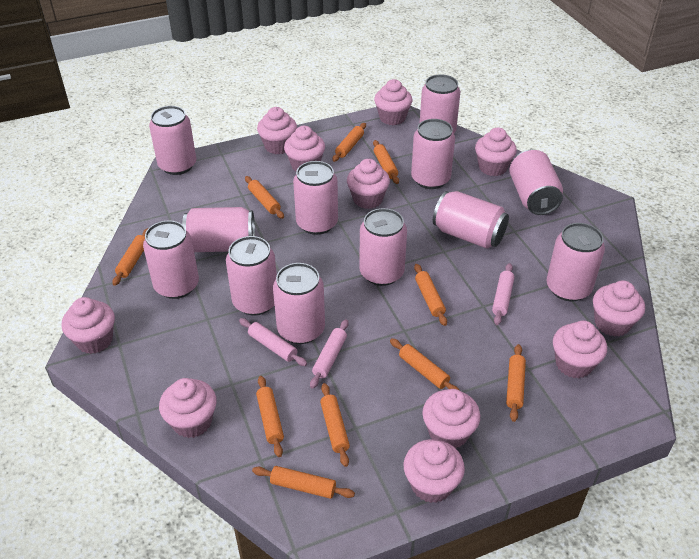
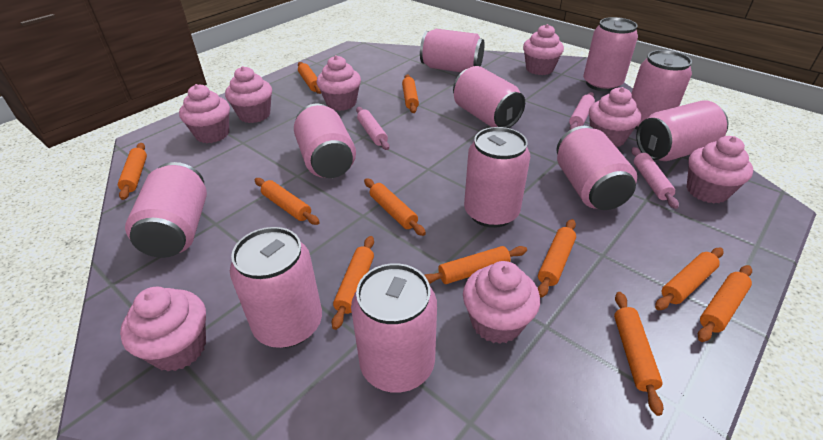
orange rolling pin: 10 -> 11
pink can: 12 -> 11
pink cupcake: 11 -> 8

